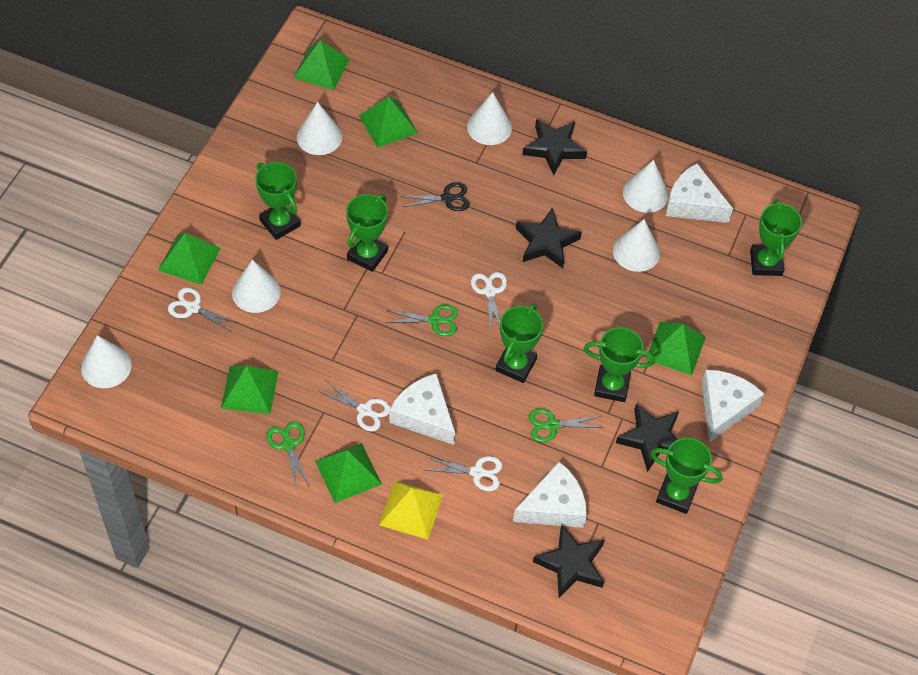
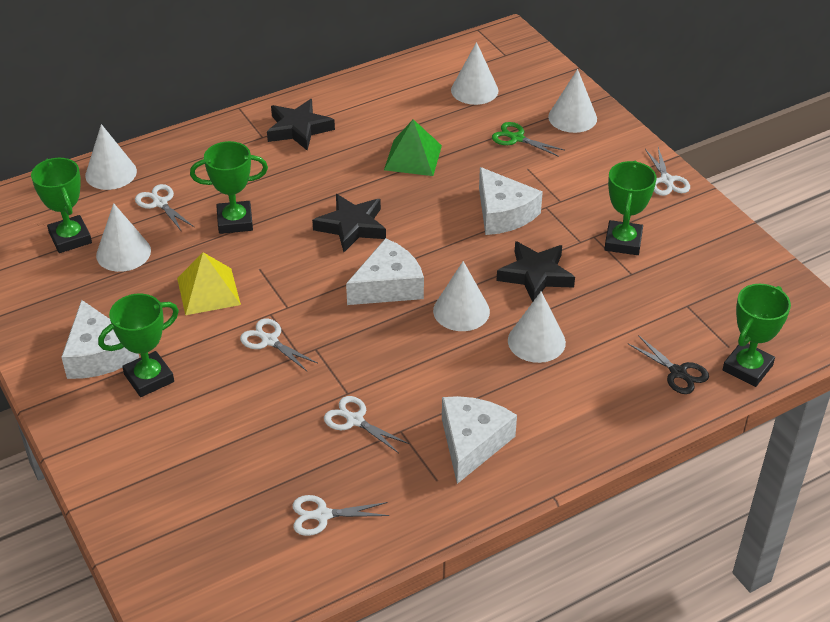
black star: 4 -> 3
green pyramid: 6 -> 1
green scissors: 3 -> 1
green trophy: 6 -> 5
white scissors: 4 -> 5

